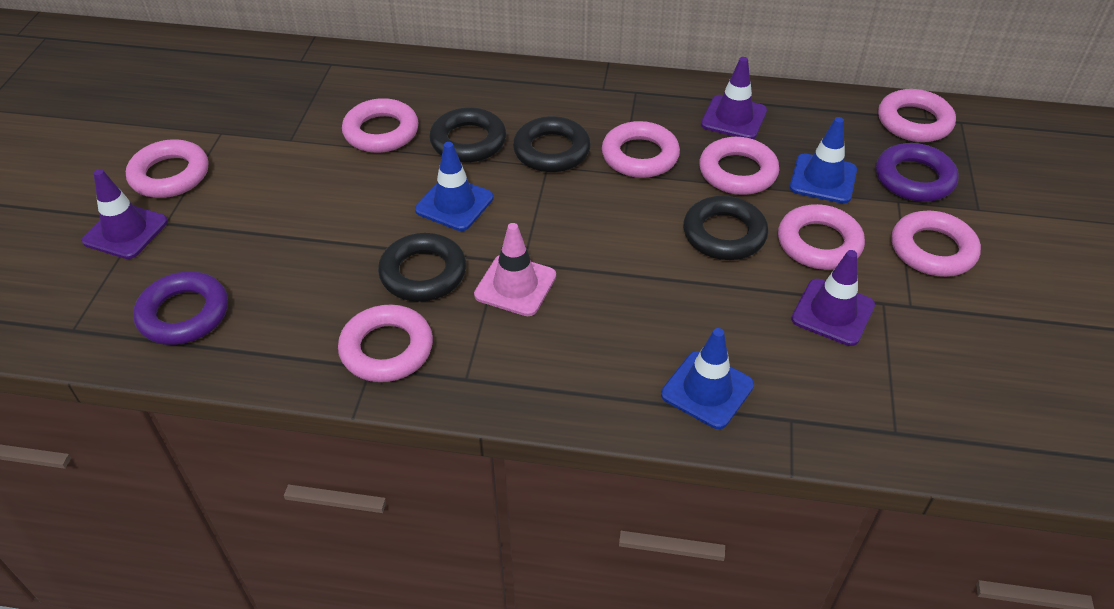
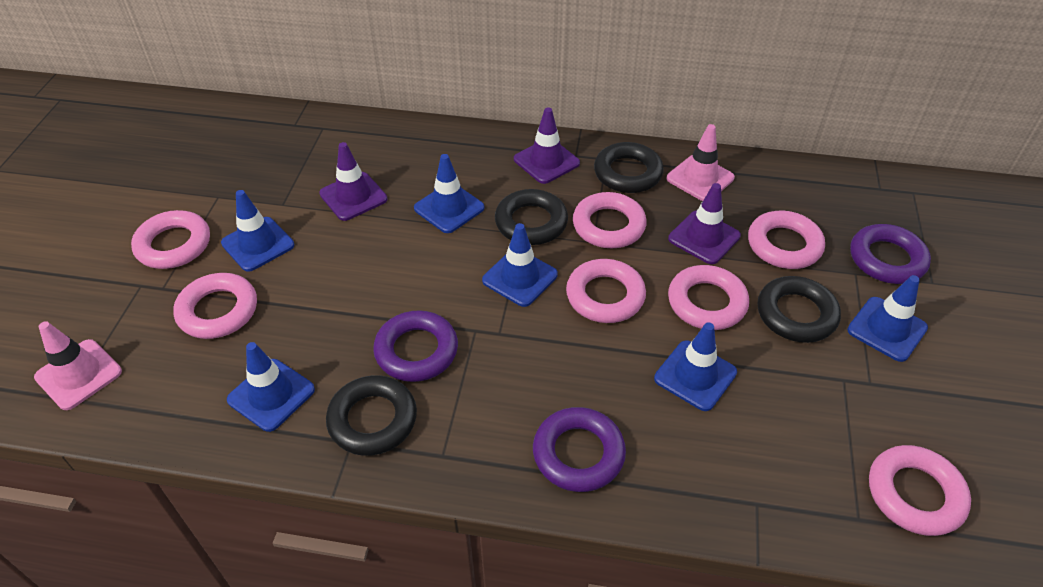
blue traffic cone: 3 -> 6
pink ring: 8 -> 7
pink traffic cone: 1 -> 2
purple ring: 2 -> 3

